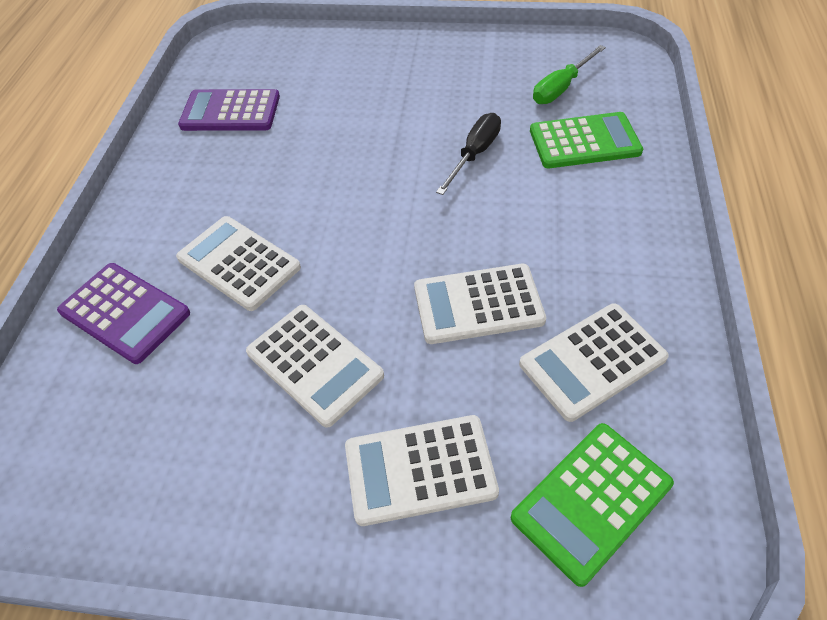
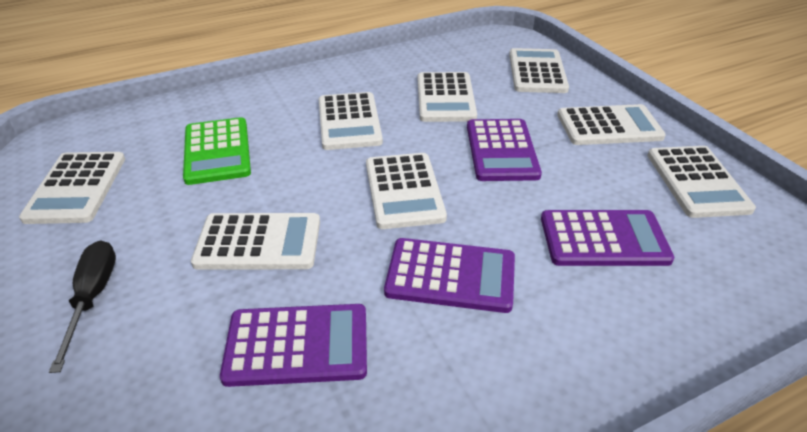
green calculator: 2 -> 1
green screwdriver: 1 -> 0
purple calculator: 2 -> 4
white calculator: 5 -> 8

